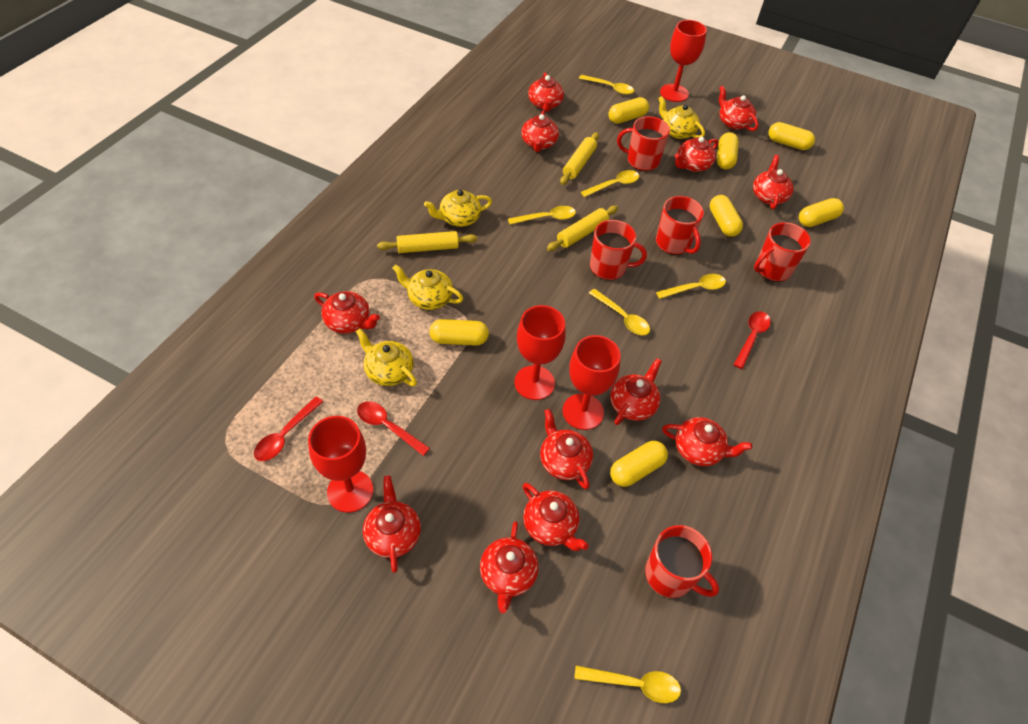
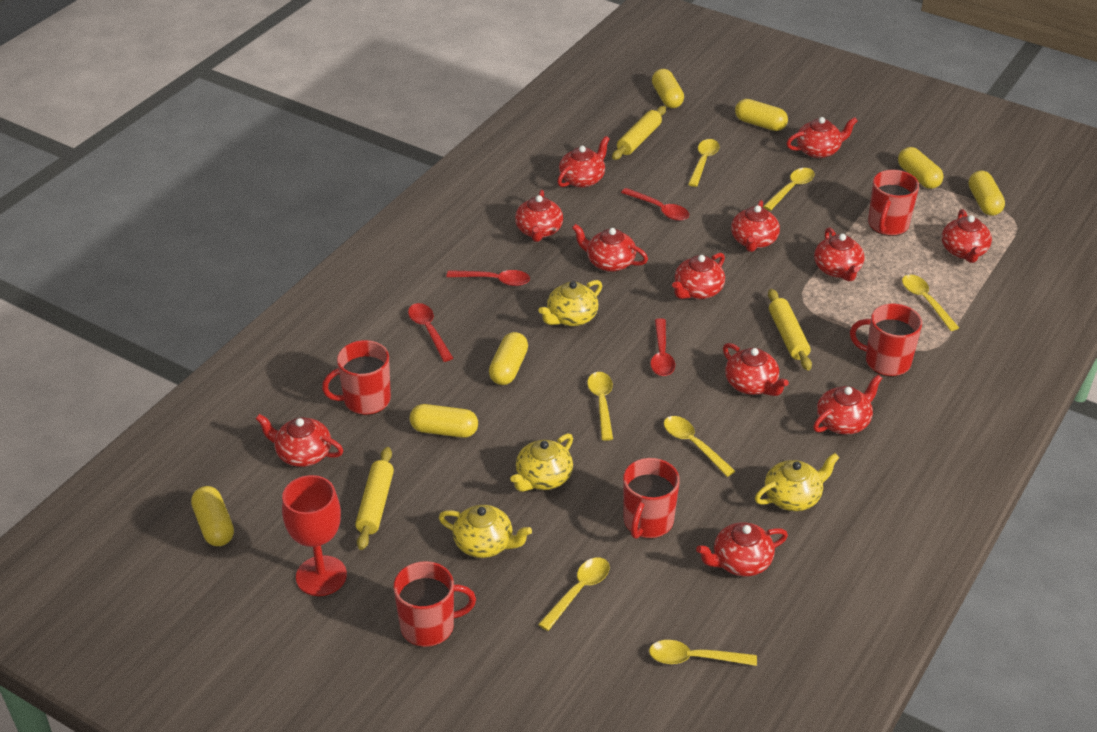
red goblet: 4 -> 1
red spoon: 3 -> 4
yellow spoon: 6 -> 7

